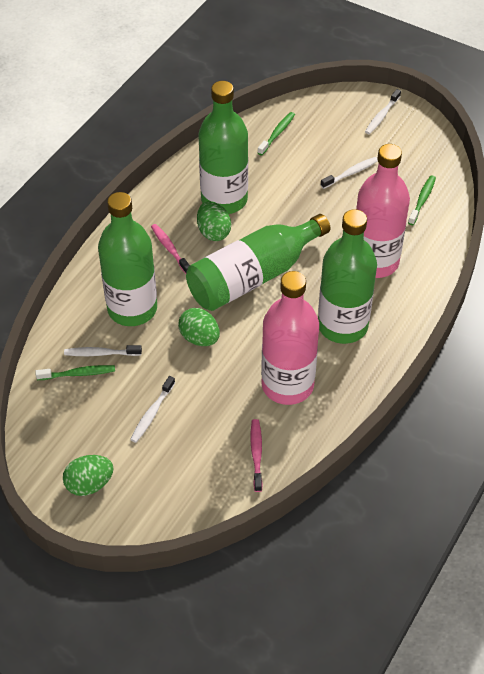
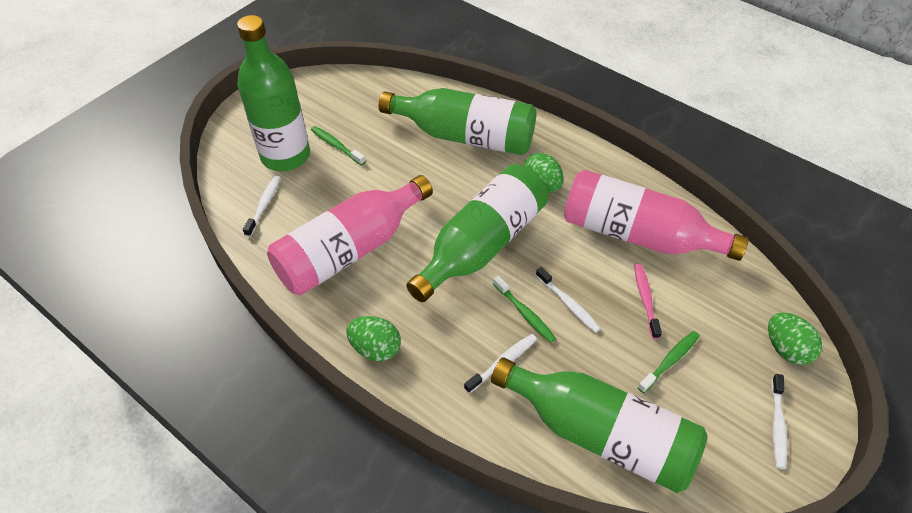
pink toothbrush: 2 -> 1

